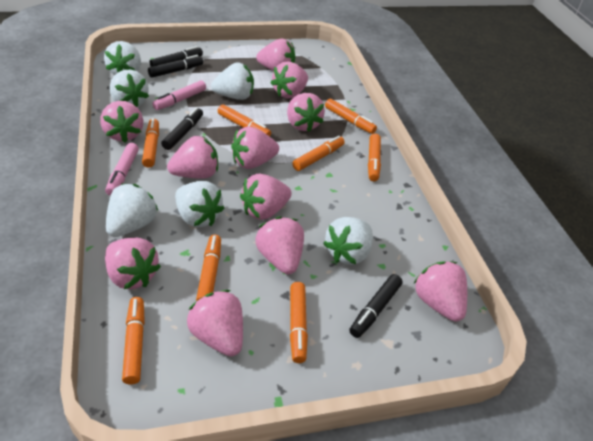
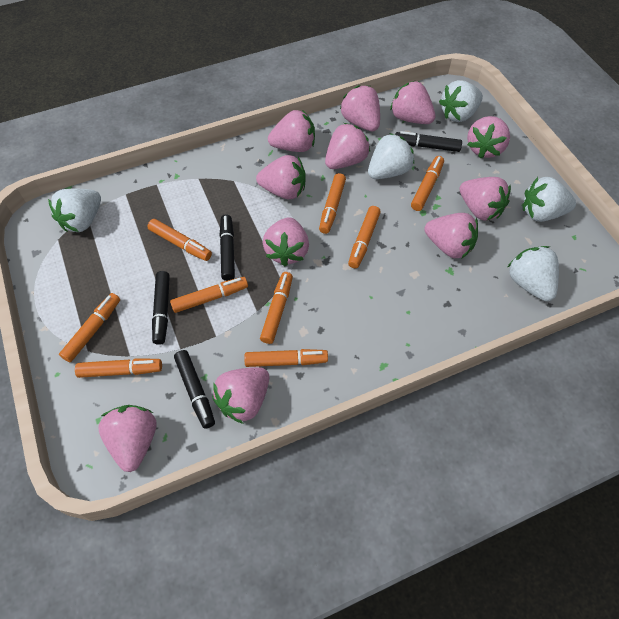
orange marker: 8 -> 9
pink marker: 2 -> 0
white strawberry: 6 -> 5

